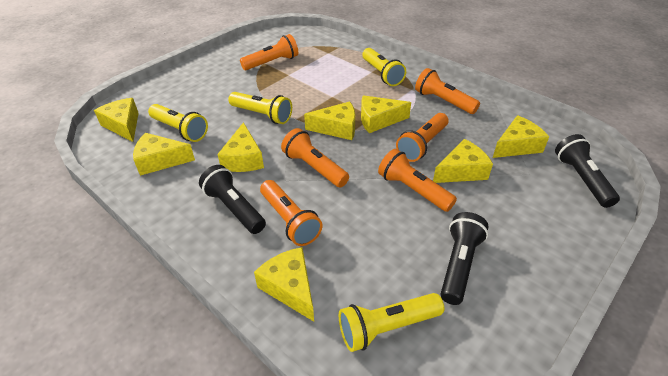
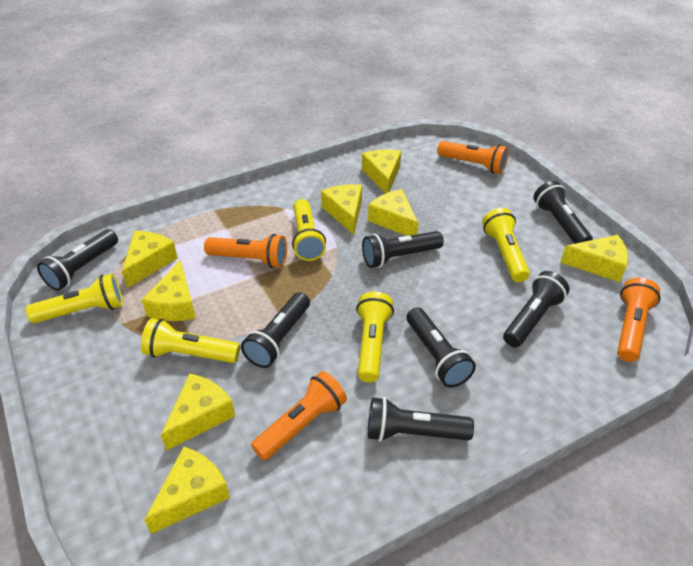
black flashlight: 3 -> 7
orange flashlight: 6 -> 4
yellow flashlight: 4 -> 5

